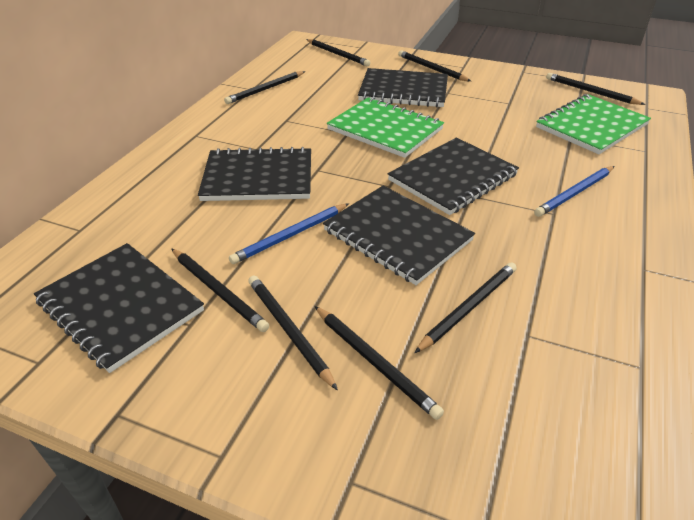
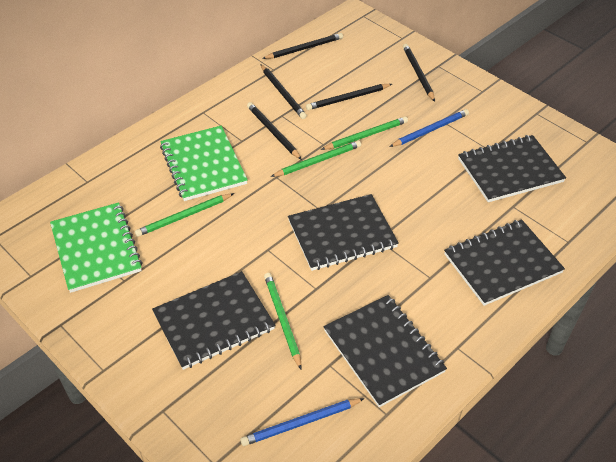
black pencil: 8 -> 5
green pencil: 0 -> 4

